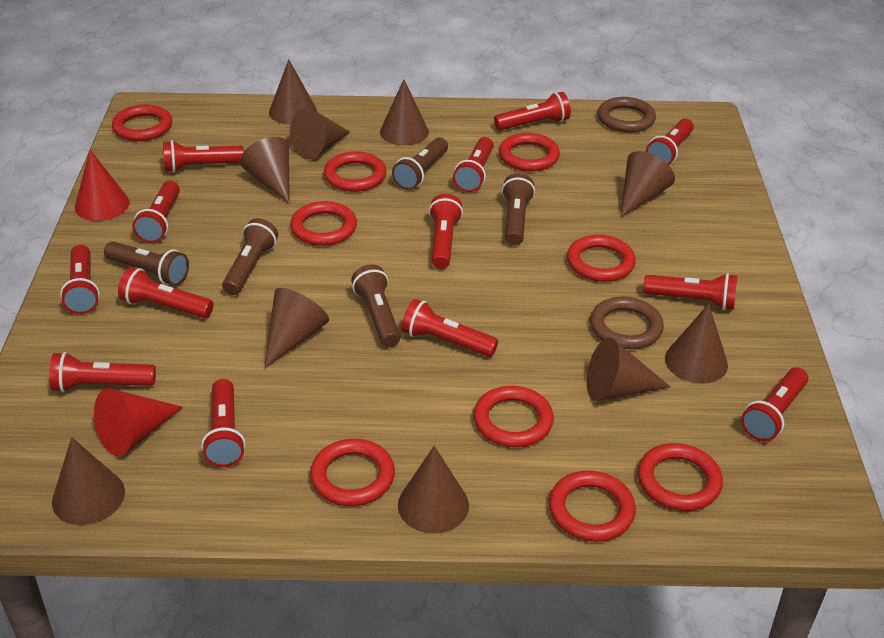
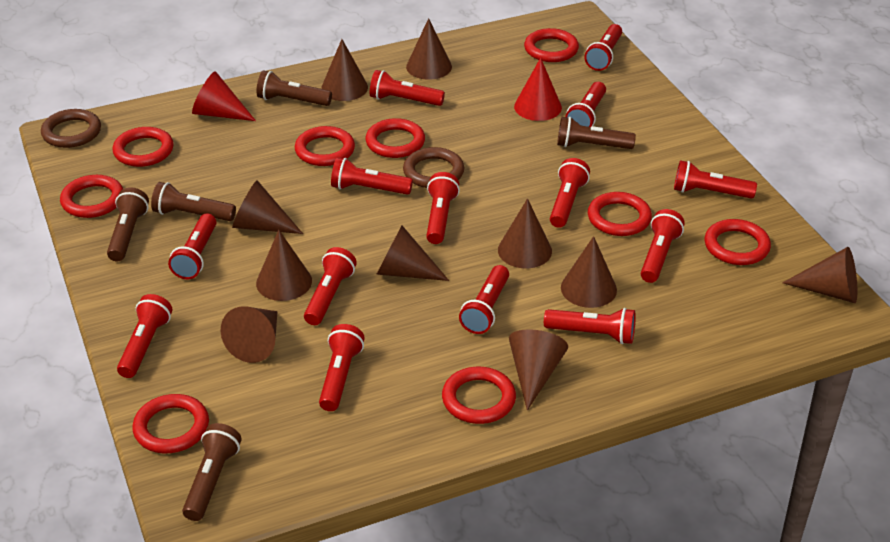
red flashlight: 13 -> 14

